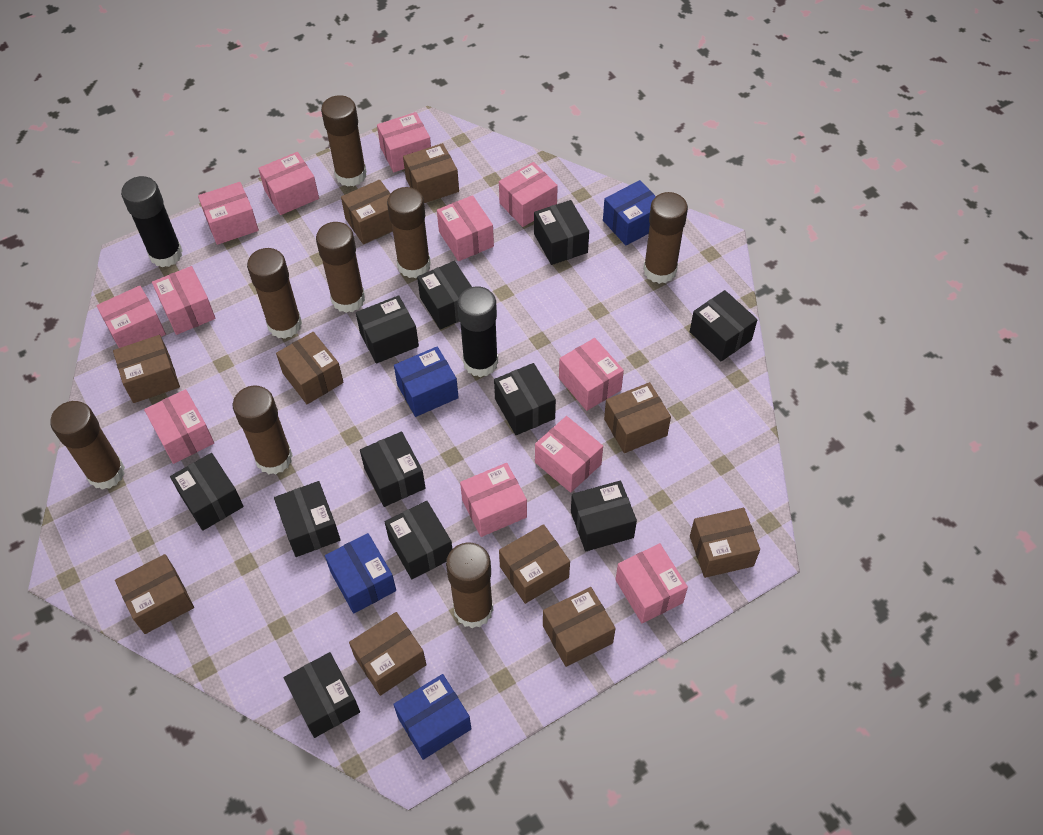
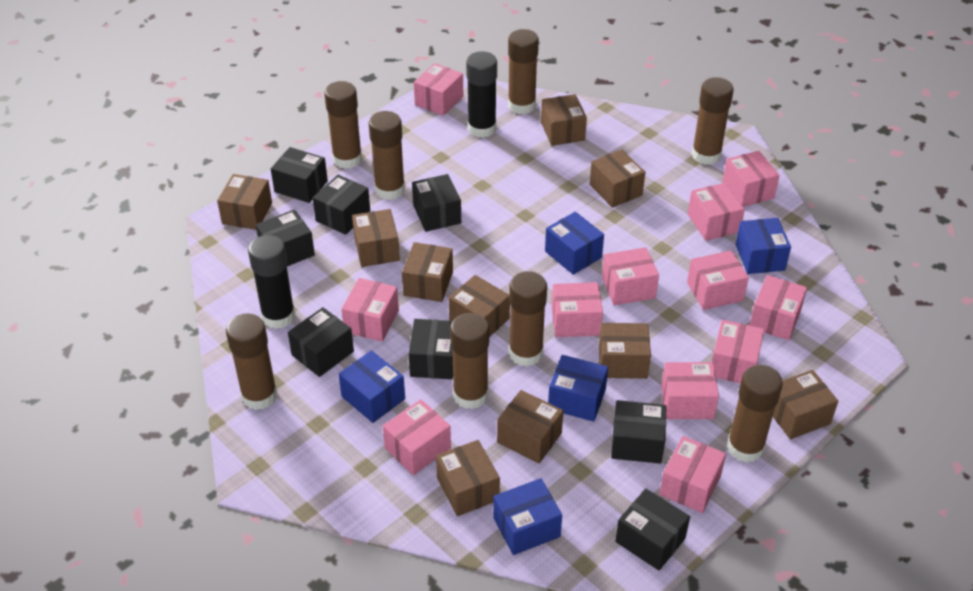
black box: 11 -> 8
blue box: 4 -> 5

